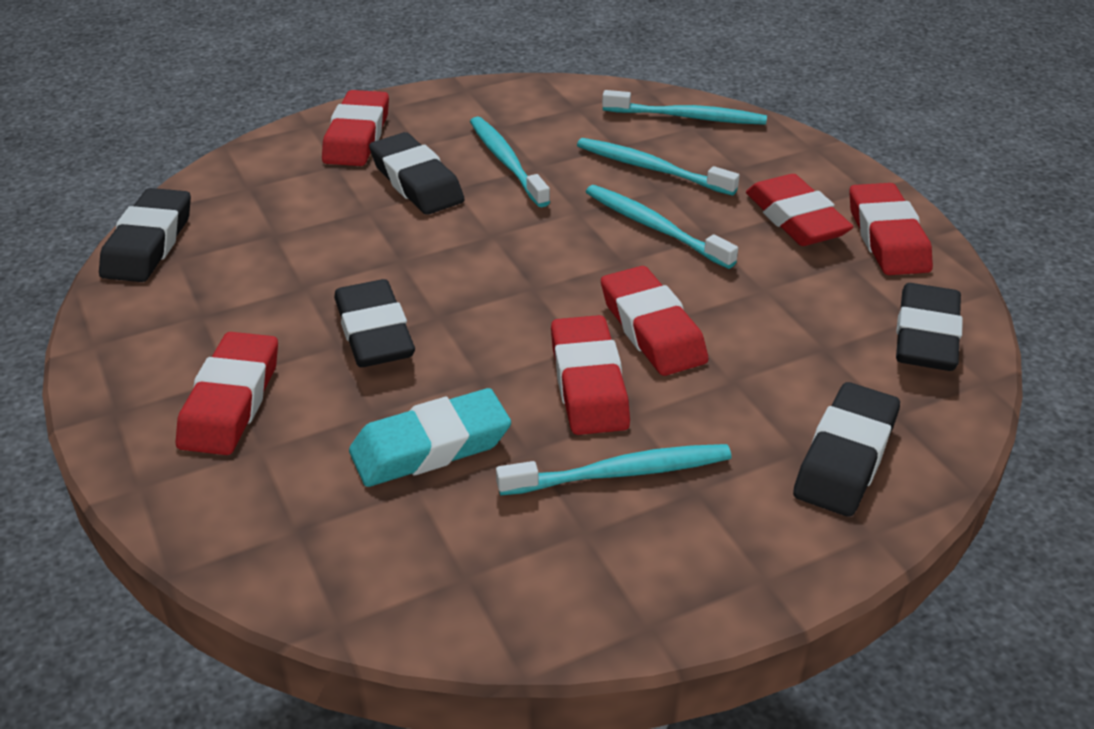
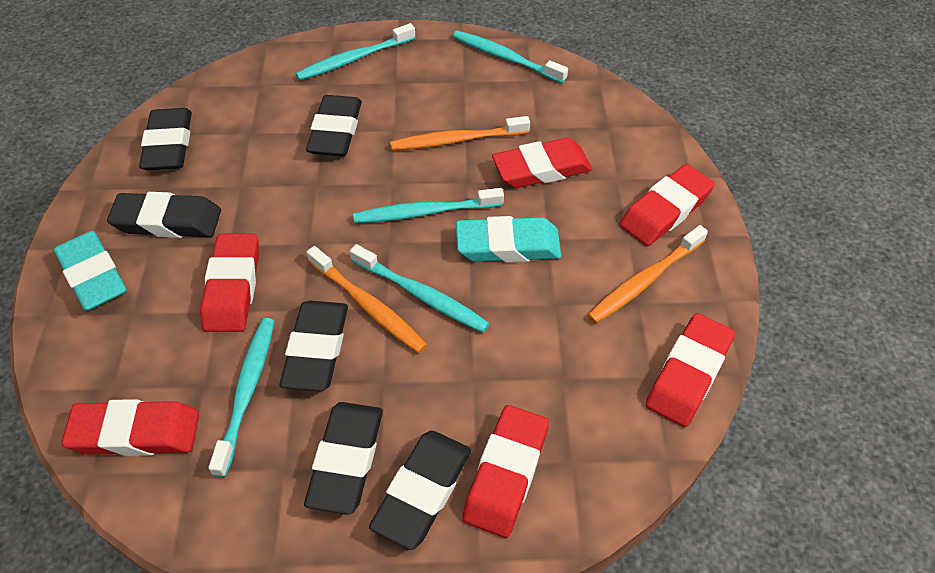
black eraser: 5 -> 6
orange toothbrush: 0 -> 3
turquoise eraser: 1 -> 2

